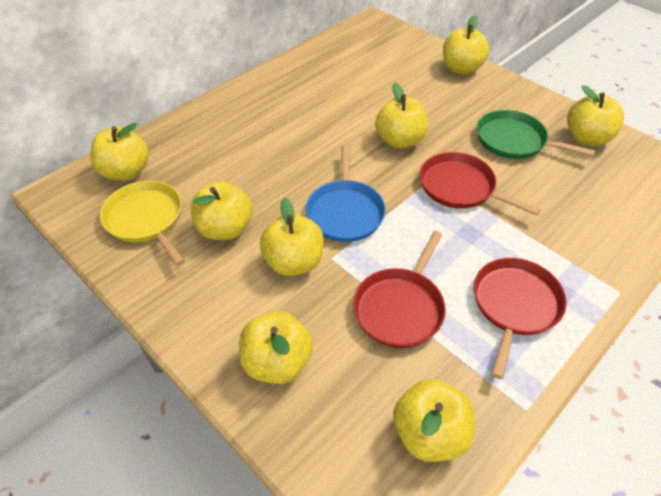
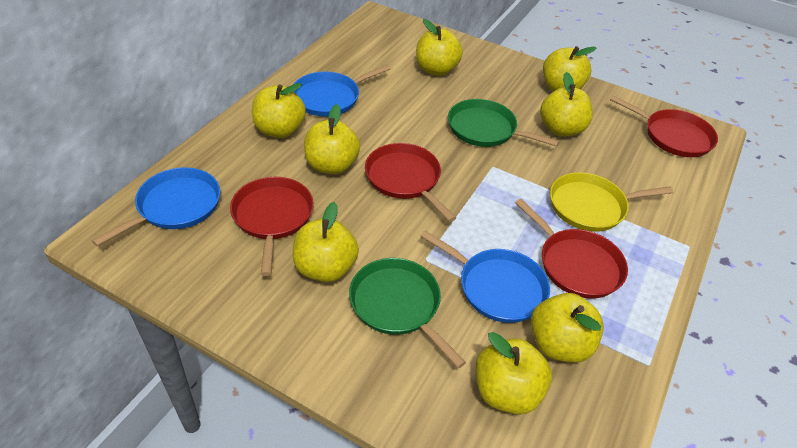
blue pan: 1 -> 3
green pan: 1 -> 2
red pan: 3 -> 4

